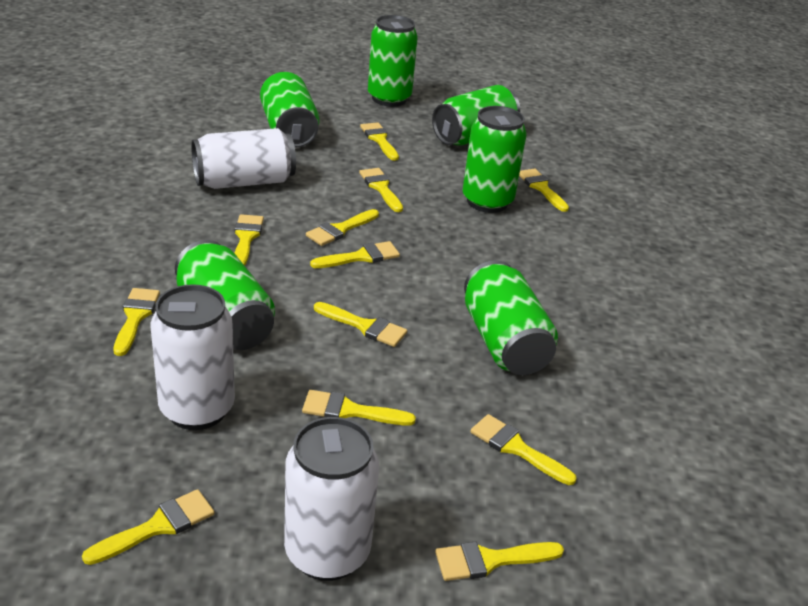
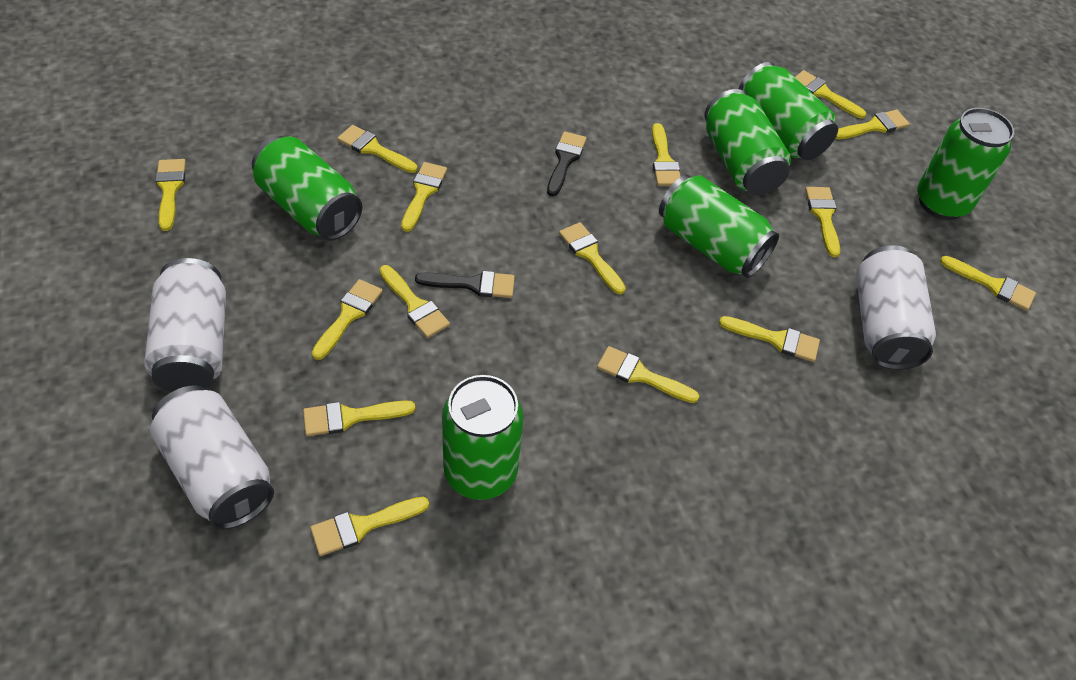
black brush: 0 -> 2
yellow brush: 12 -> 15

